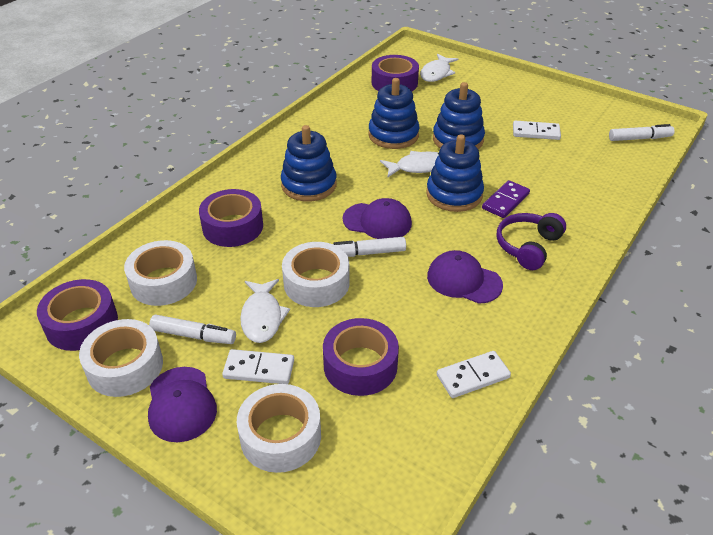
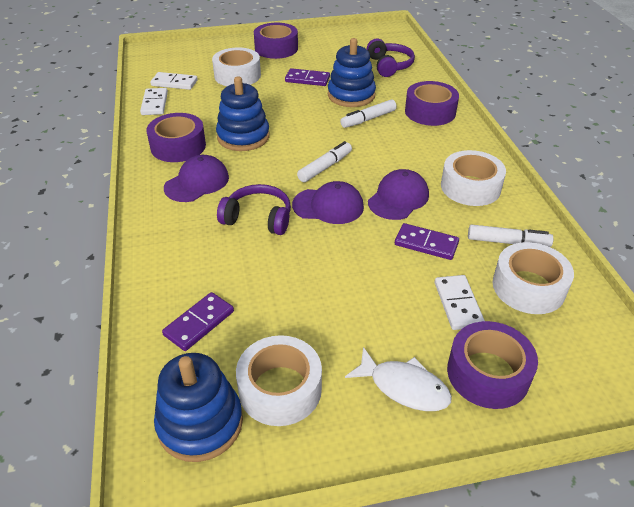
blue stacking toy: 4 -> 3
purple domino: 1 -> 3
purple headphones: 1 -> 2
white fish: 3 -> 1

